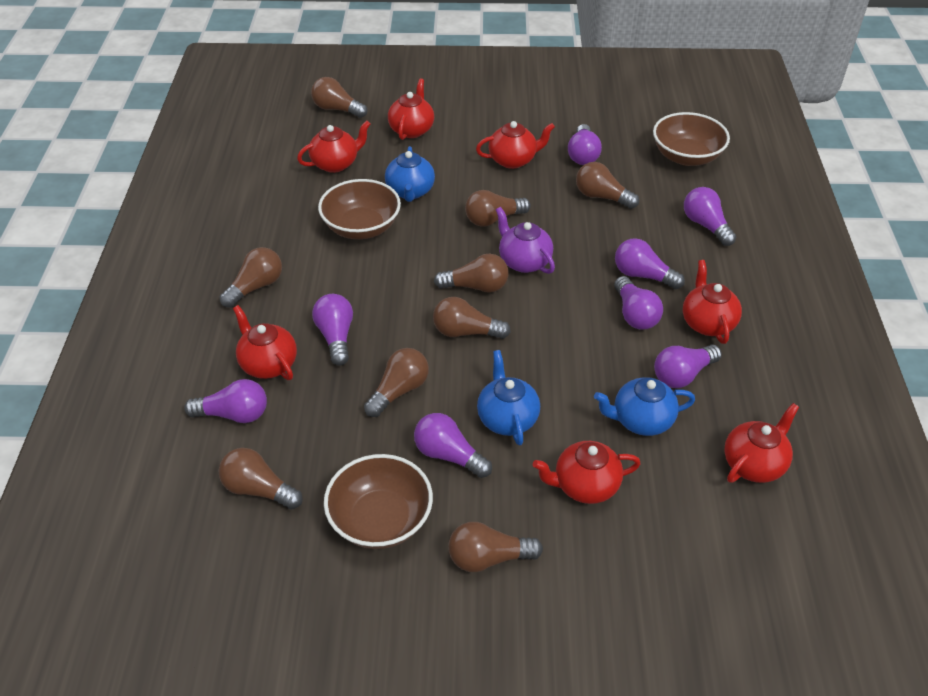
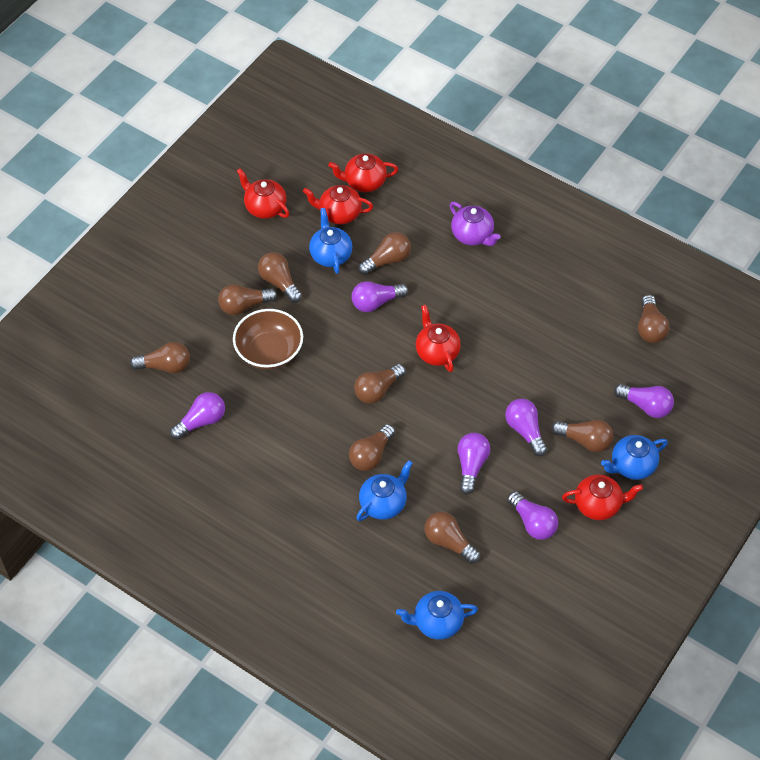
blue teapot: 3 -> 4
brown bowl: 3 -> 1
purple light bulb: 8 -> 6
red teapot: 7 -> 5

